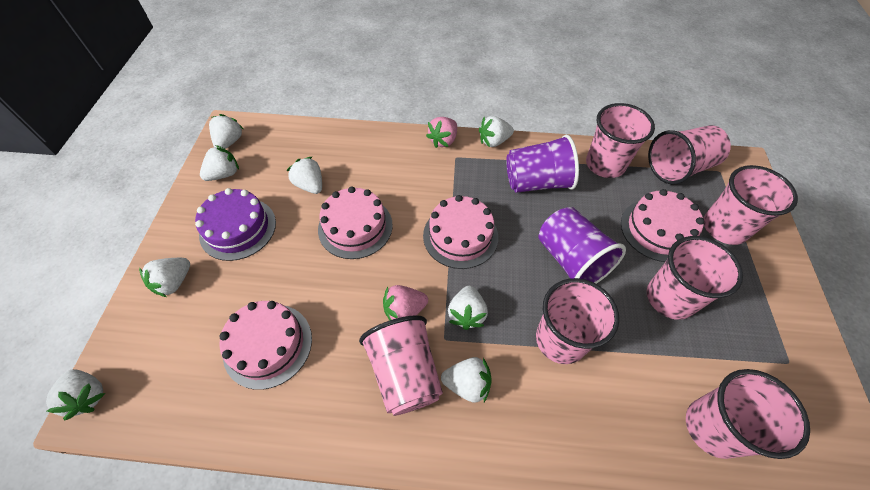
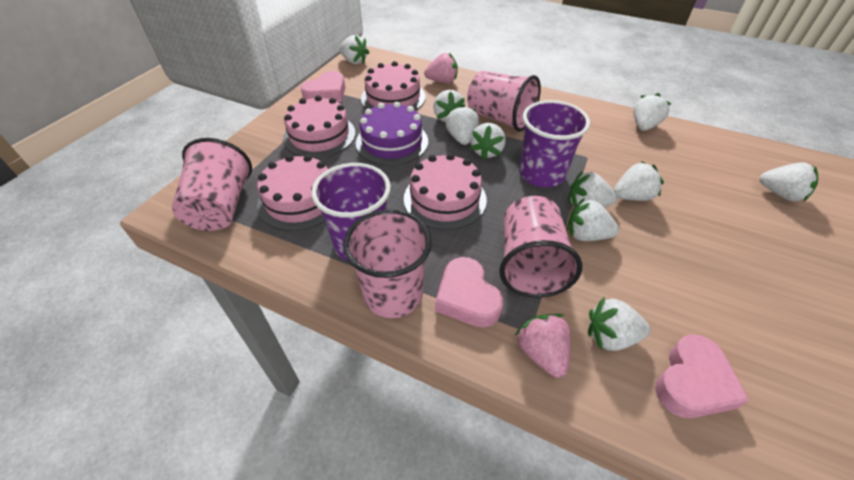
pink cup: 7 -> 4
pink heart: 0 -> 3
white strawberry: 8 -> 10

